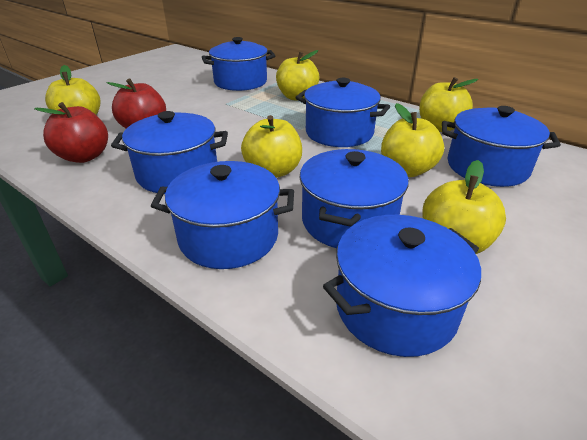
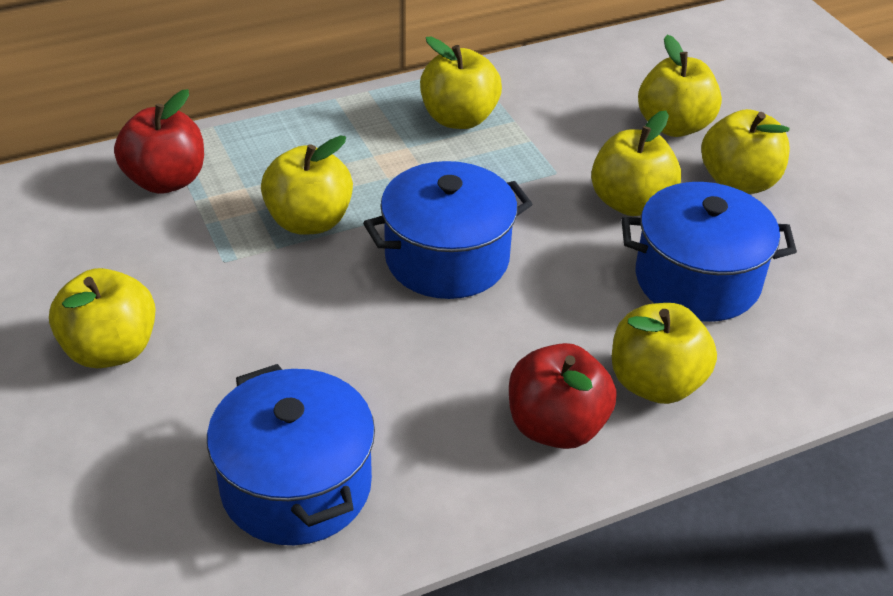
blue pot: 7 -> 3
yellow apple: 6 -> 7

